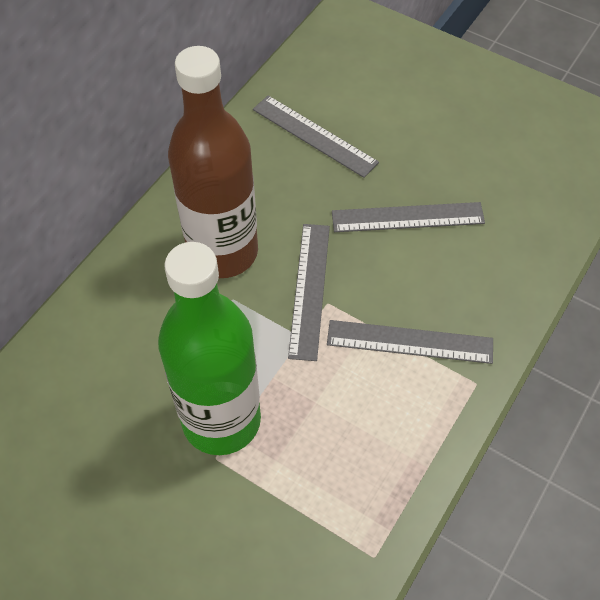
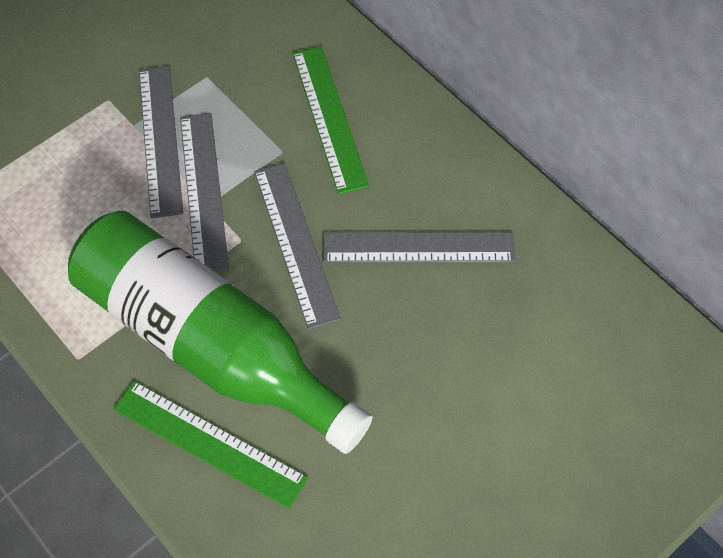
brown bottle: 1 -> 0
green ruler: 0 -> 2

